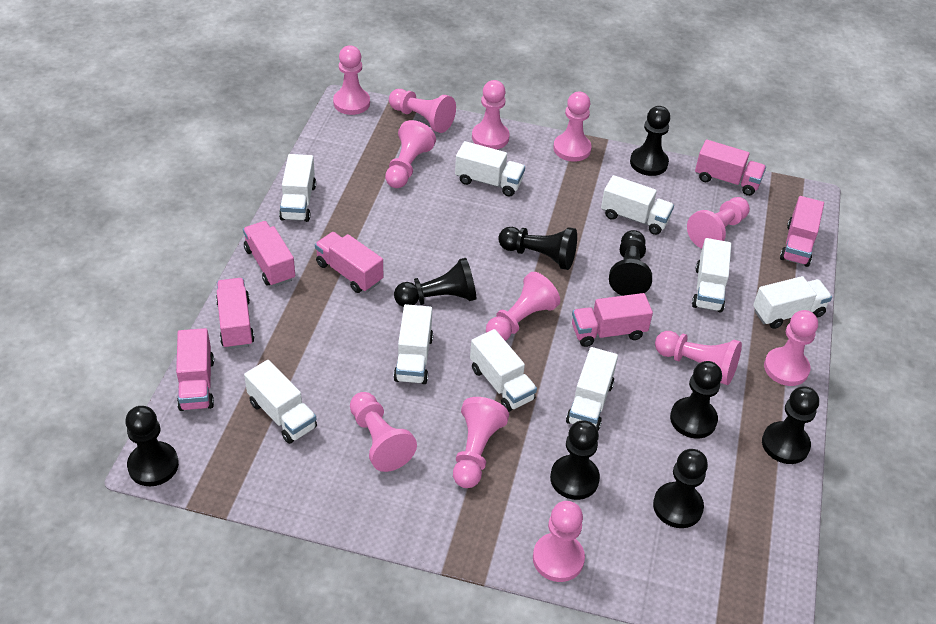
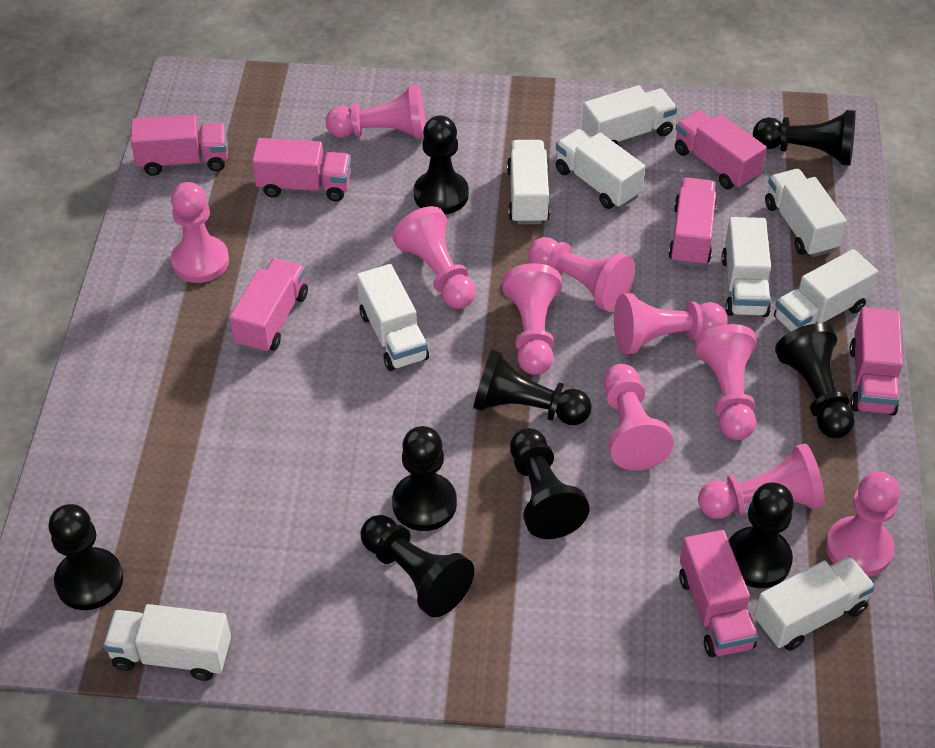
pink pawn: 12 -> 10

